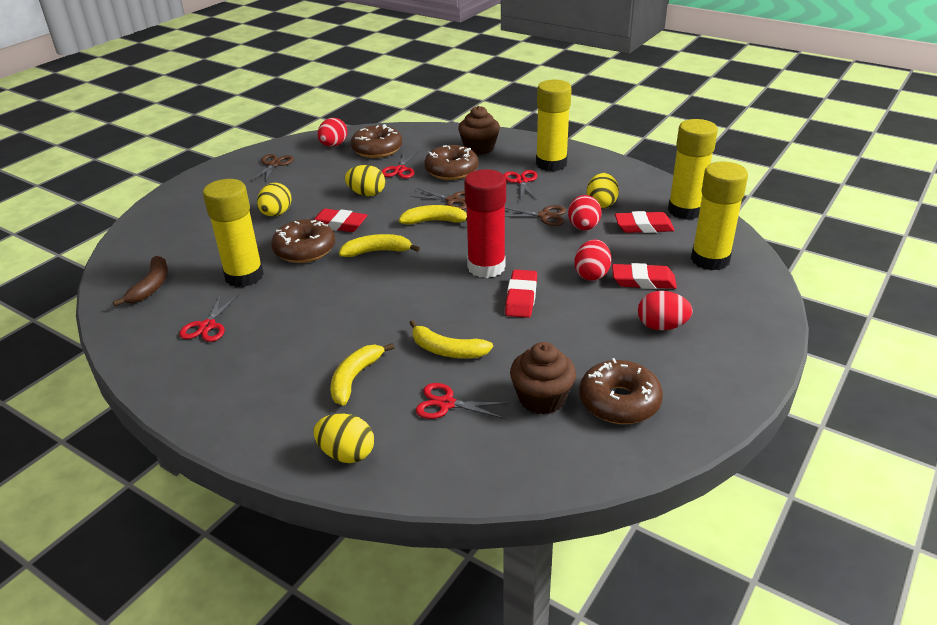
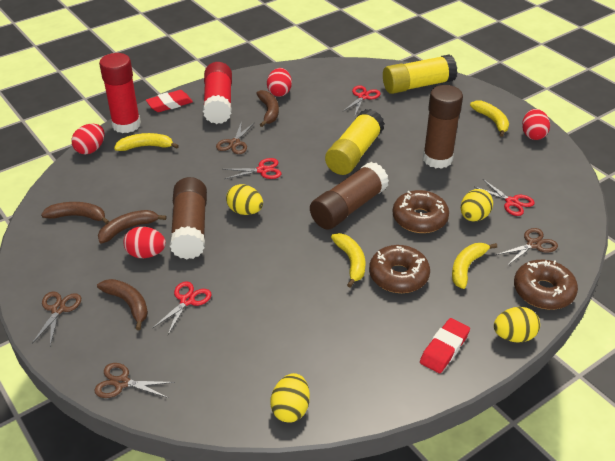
brown banana: 1 -> 4
brown cupcake: 2 -> 0
brown donut: 4 -> 3
brown glue stick: 0 -> 3
brown scissors: 3 -> 4
red eraser: 4 -> 2
red glue stick: 1 -> 2
yellow glue stick: 4 -> 2

